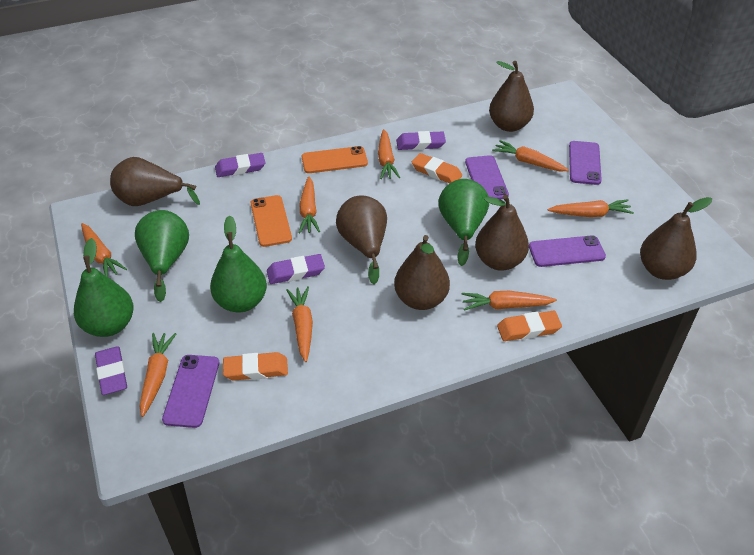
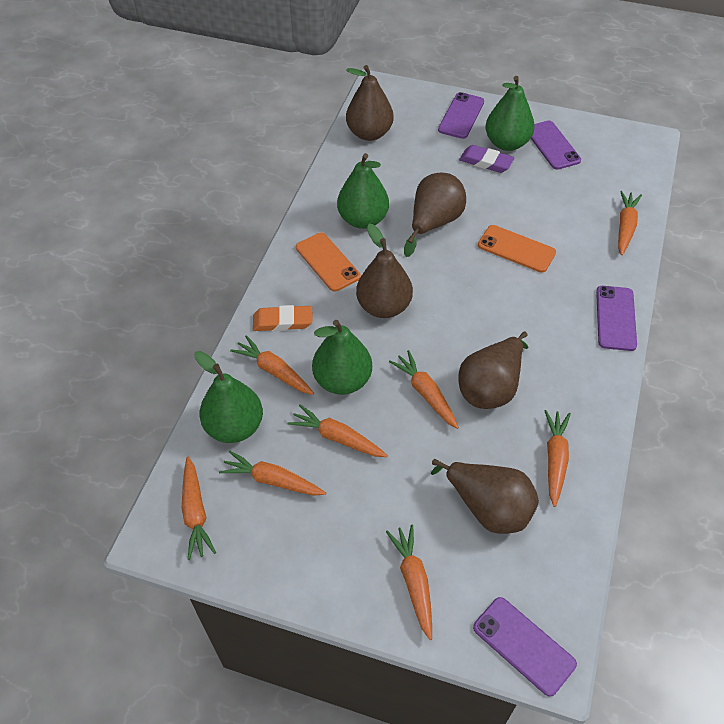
brown pear: 6 -> 5
orange eraser: 3 -> 1
purple eraser: 4 -> 1

